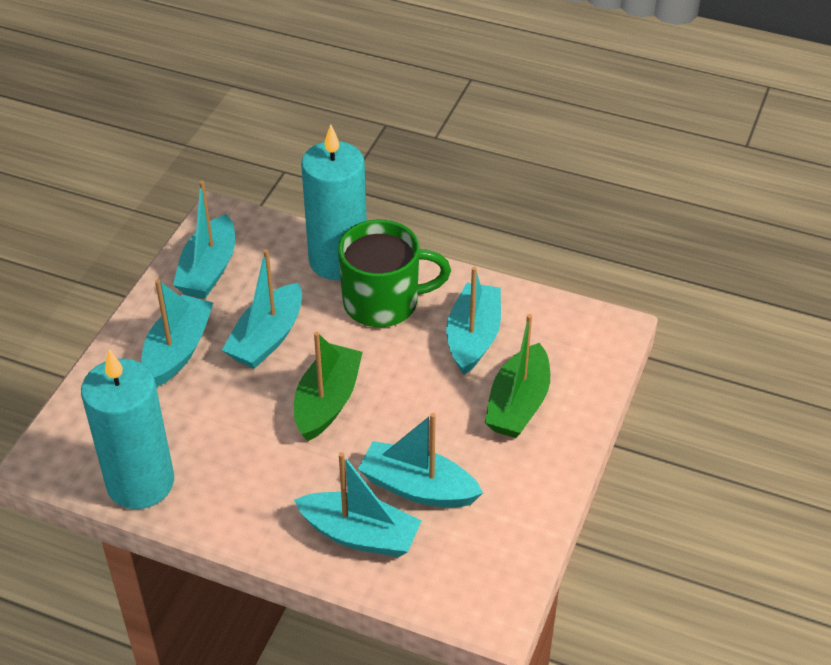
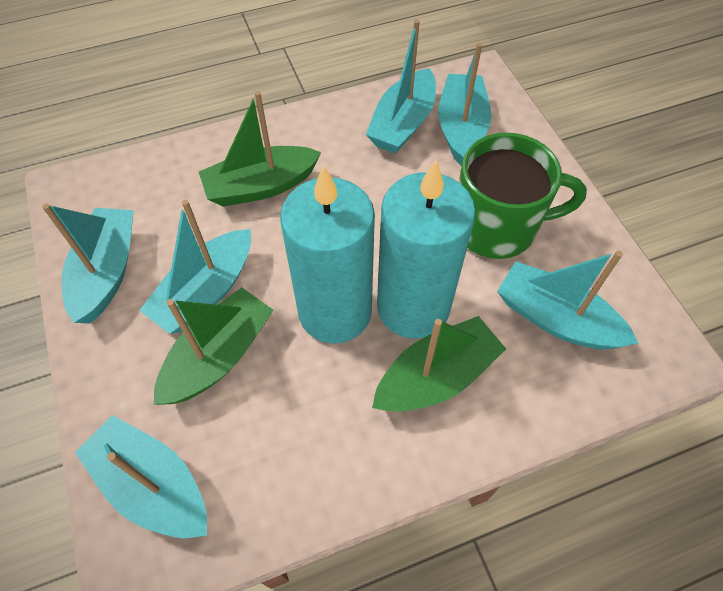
green boat: 2 -> 3

